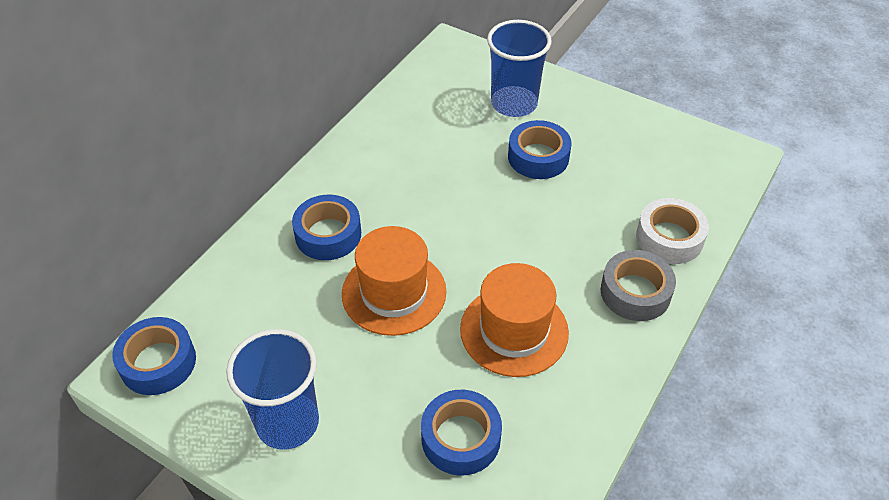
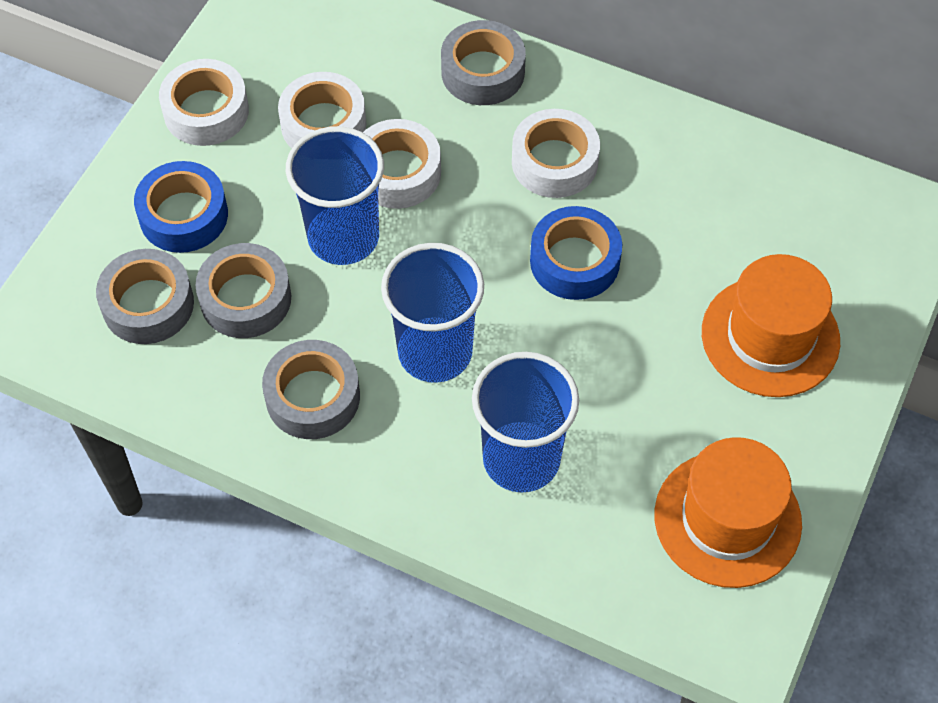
blue cup: 2 -> 3
blue tape: 4 -> 2
grey tape: 1 -> 4
white tape: 1 -> 4

